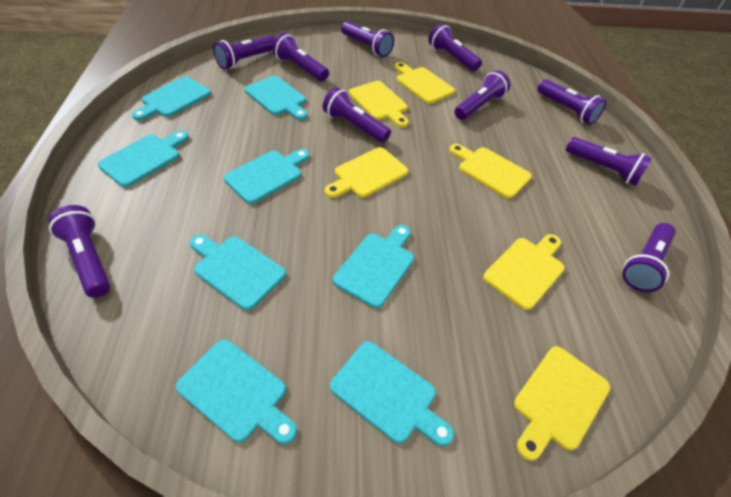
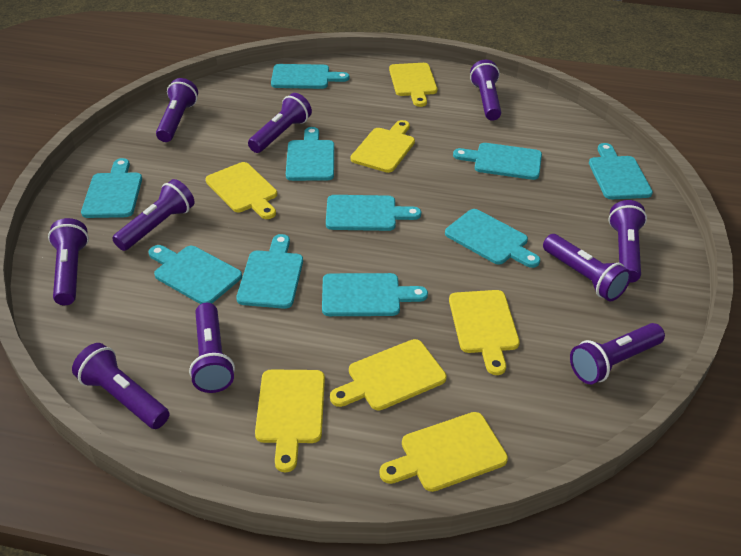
turquoise cutting board: 8 -> 10
yellow cutting board: 6 -> 7

